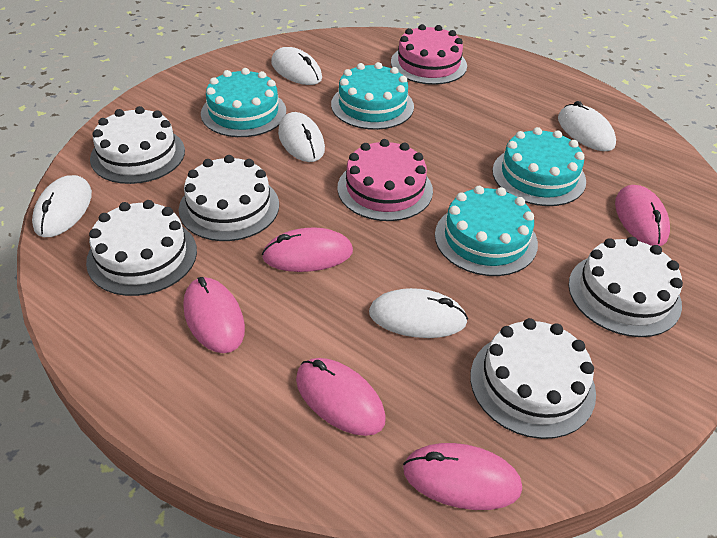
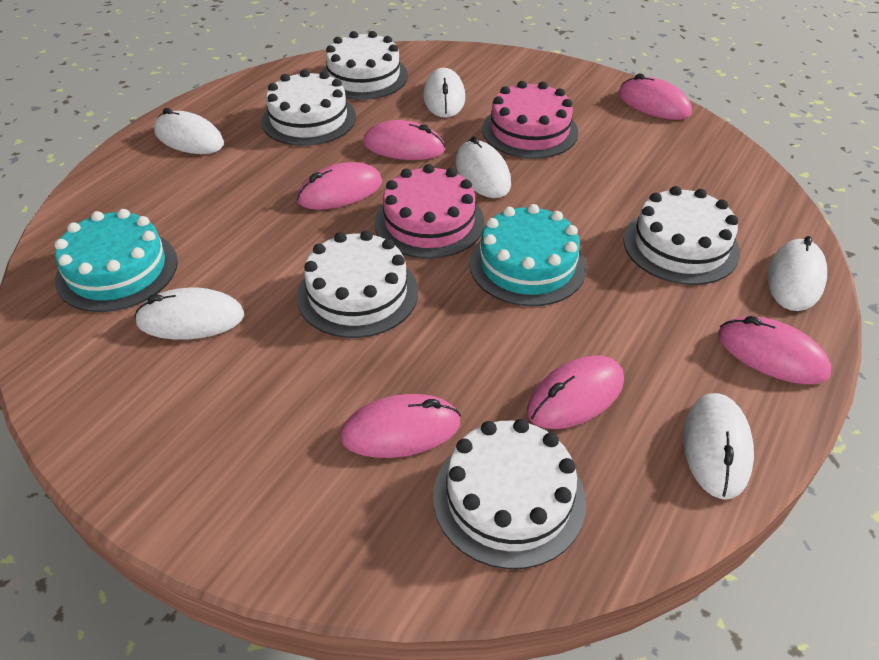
pink mouse: 5 -> 6
turquoise cake: 4 -> 2
white mouse: 5 -> 6

